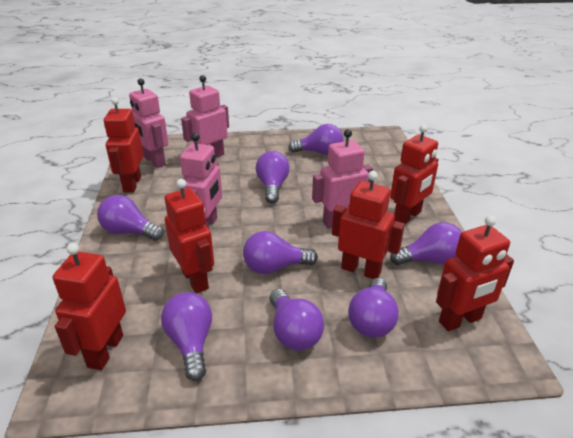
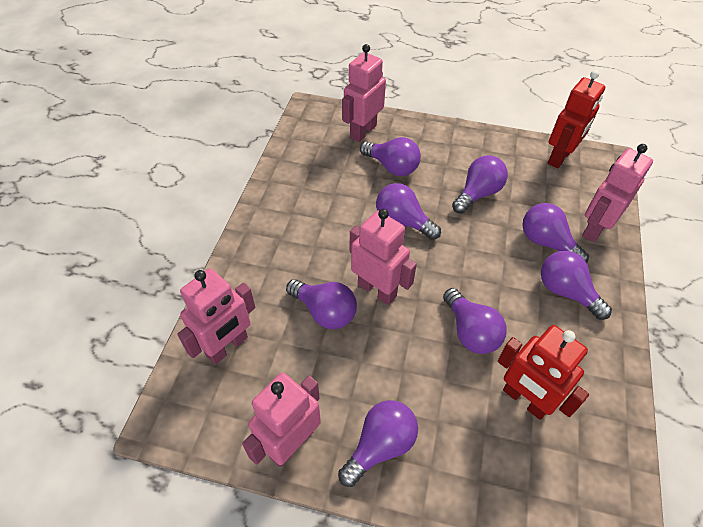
pink robot: 4 -> 5
red robot: 6 -> 2

